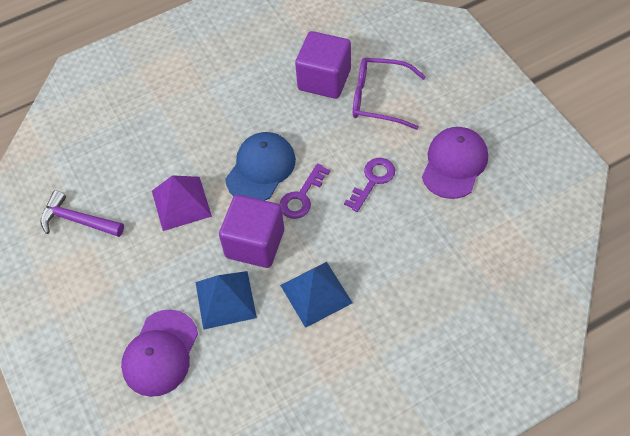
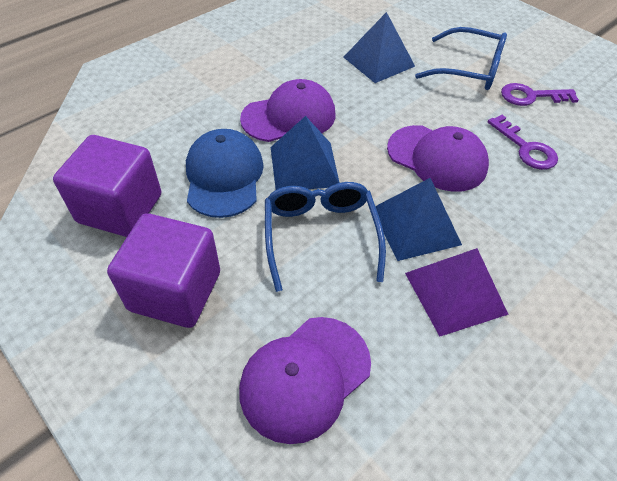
blue glasses: 0 -> 2
blue pyramid: 2 -> 3
purple cap: 2 -> 3
purple glasses: 1 -> 0
purple hammer: 1 -> 0

